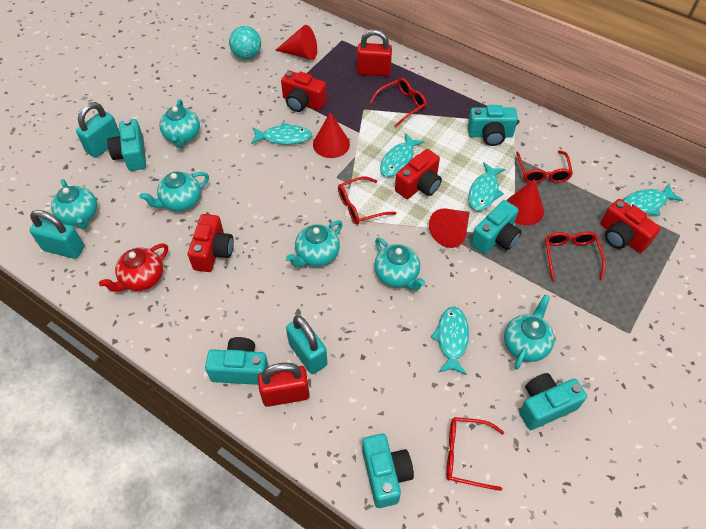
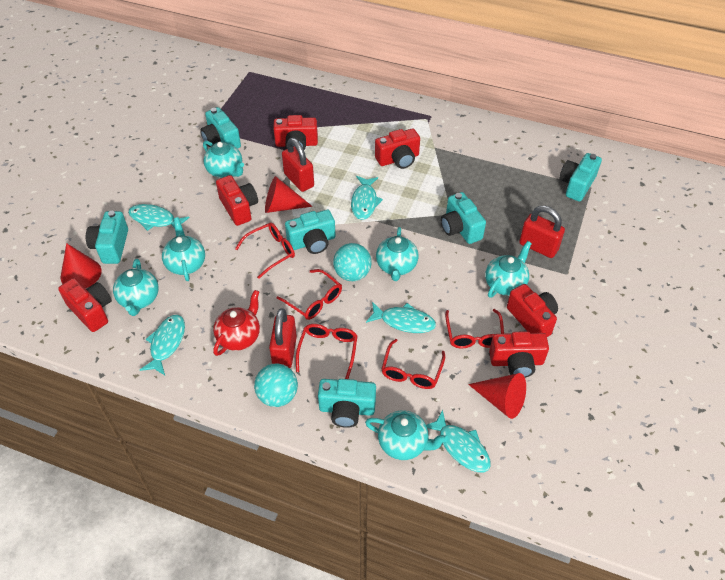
red camera: 4 -> 6
red cone: 4 -> 3
red padlock: 2 -> 3
turquoise ball: 1 -> 2
turquoise padlock: 3 -> 0

